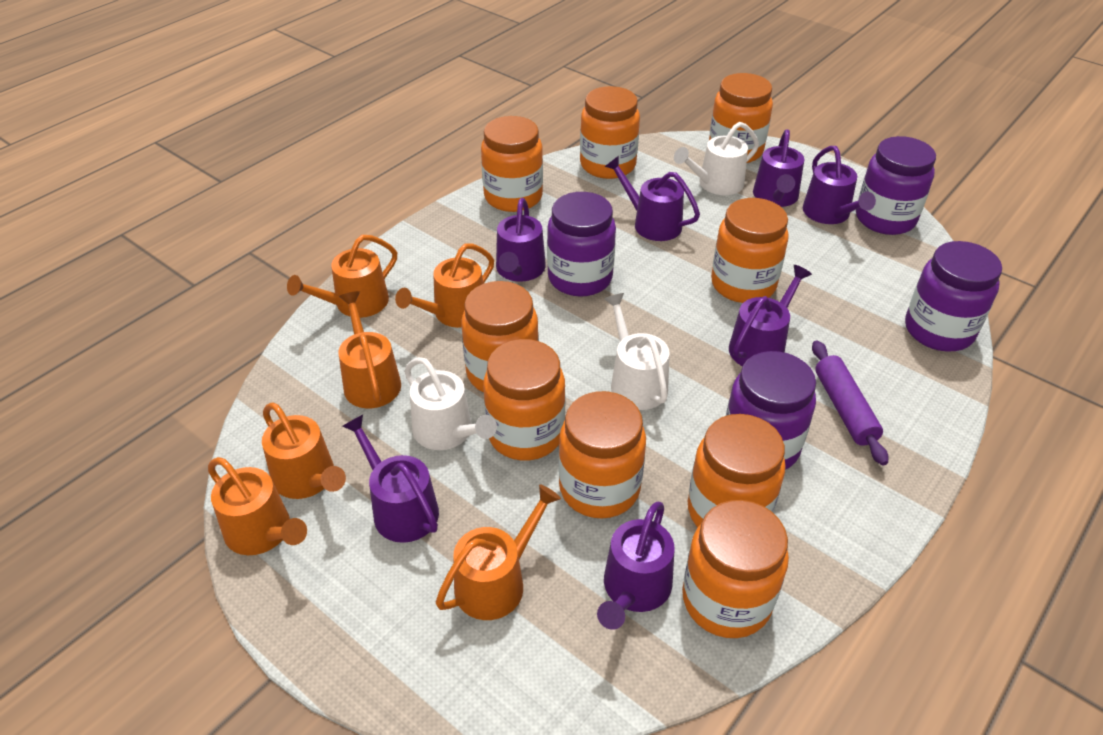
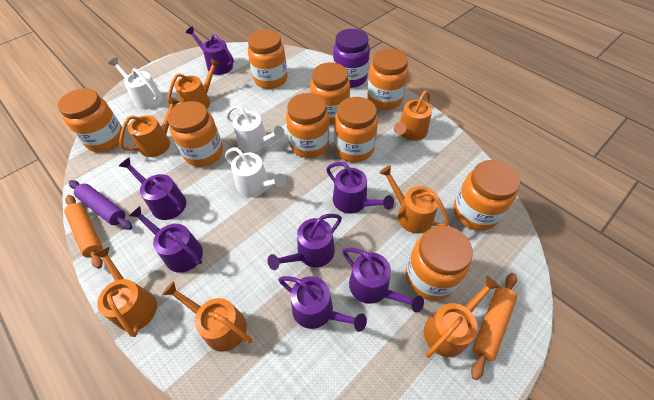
orange rolling pin: 0 -> 2
orange watering can: 6 -> 7
purple jar: 4 -> 1

